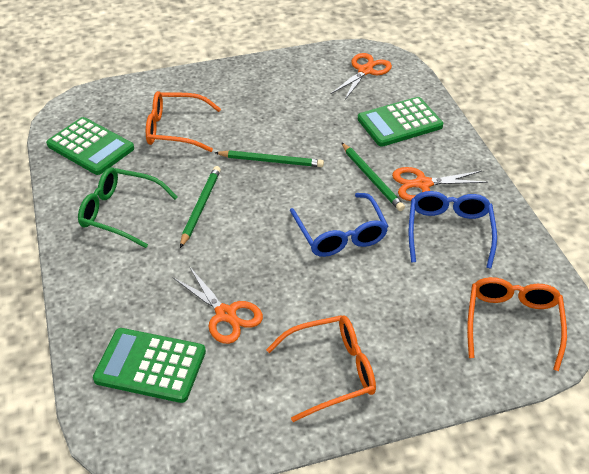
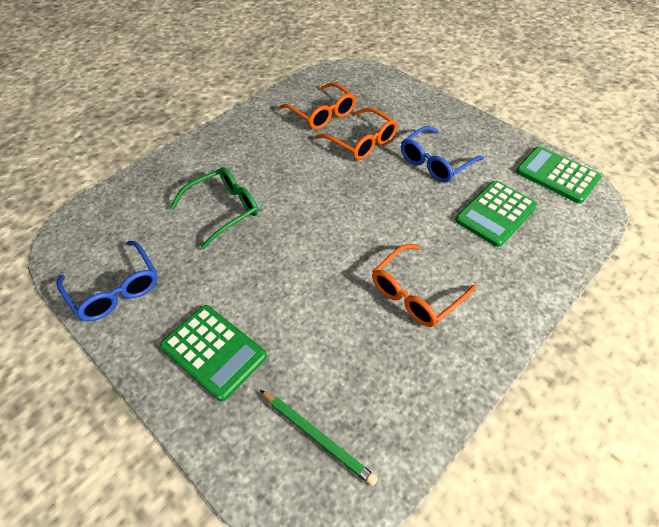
green pencil: 3 -> 1
orange scissors: 3 -> 0

